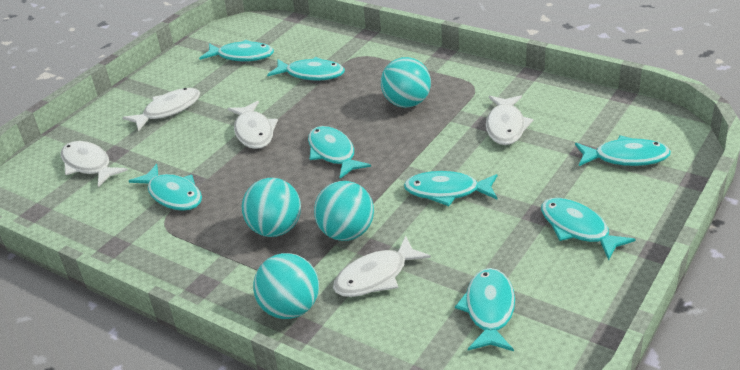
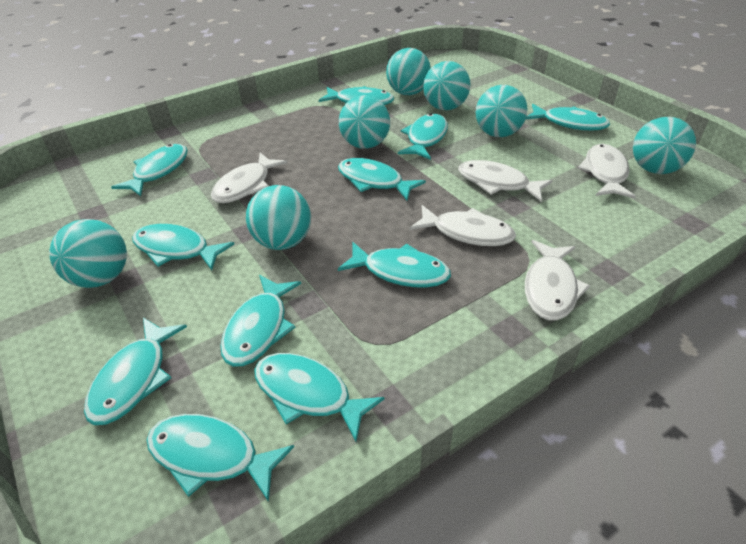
turquoise ball: 4 -> 7
turquoise fish: 8 -> 11

